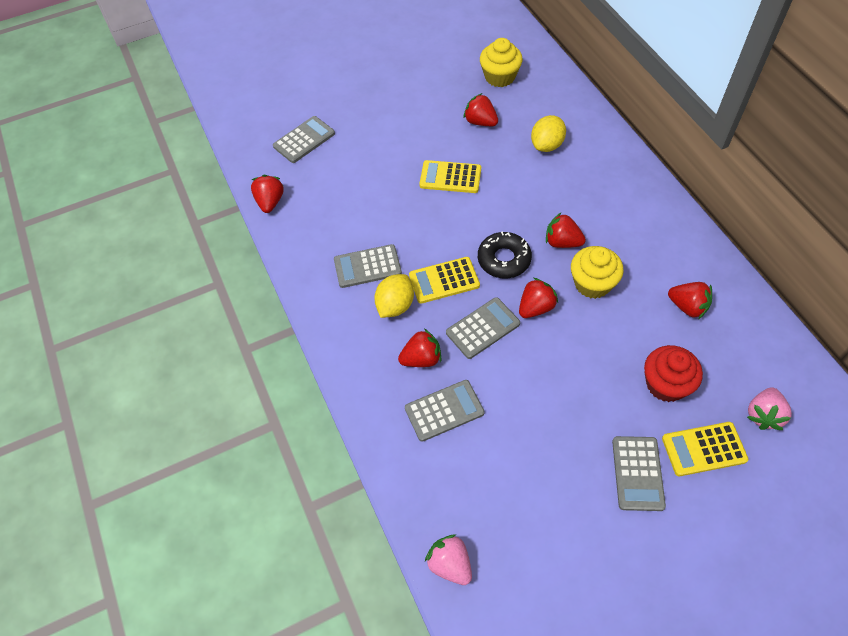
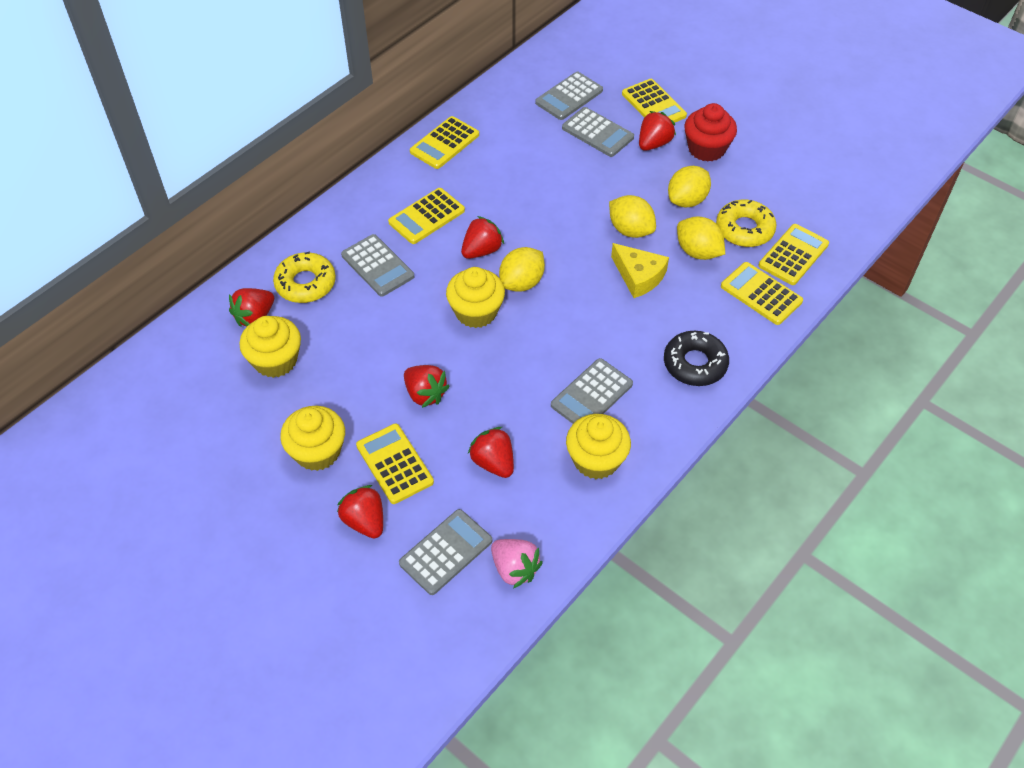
pink strawberry: 2 -> 1
yellow calculator: 3 -> 6
yellow cheese: 0 -> 1
yellow cupcake: 2 -> 4
yellow donut: 0 -> 2
yellow lemon: 2 -> 4

